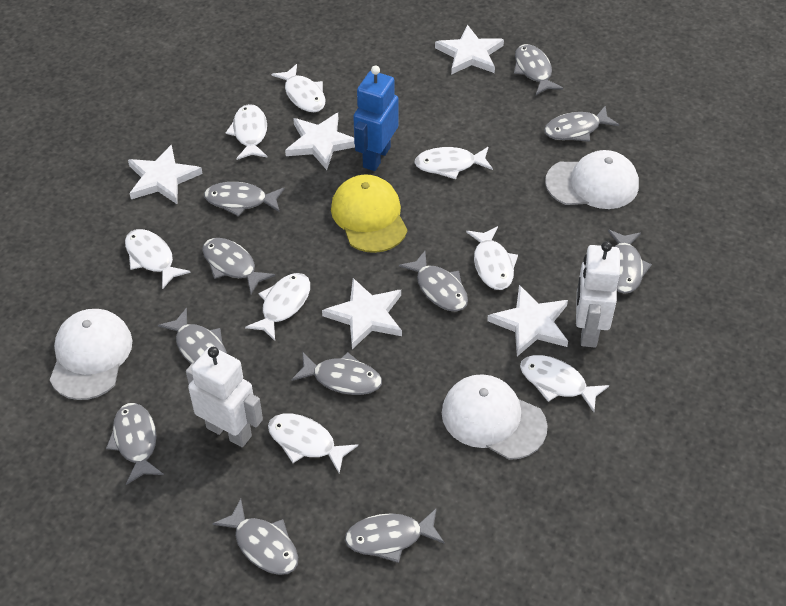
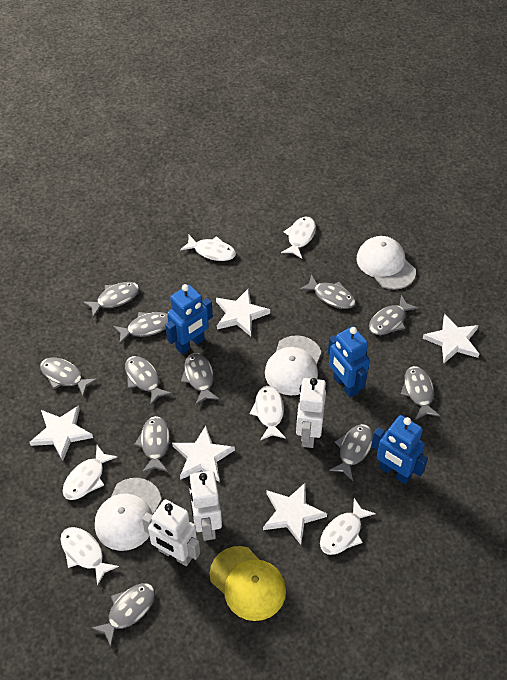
blue robot: 1 -> 3
white fish: 8 -> 6
white robot: 2 -> 3

